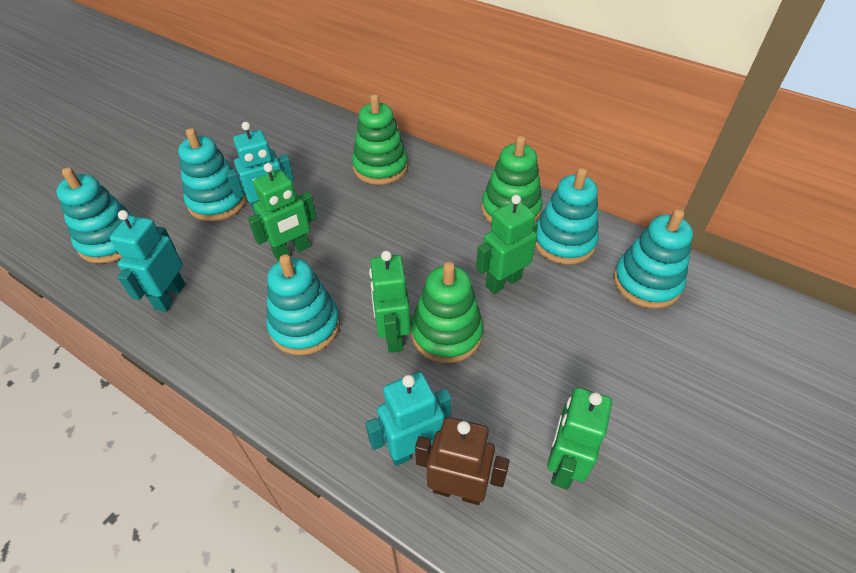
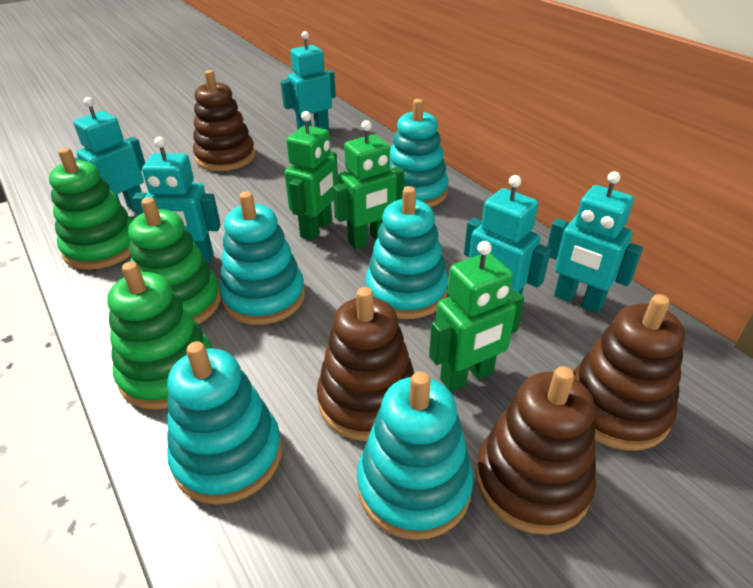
brown robot: 1 -> 0
brown stacking toy: 0 -> 4
green robot: 4 -> 3
turquoise robot: 3 -> 5

